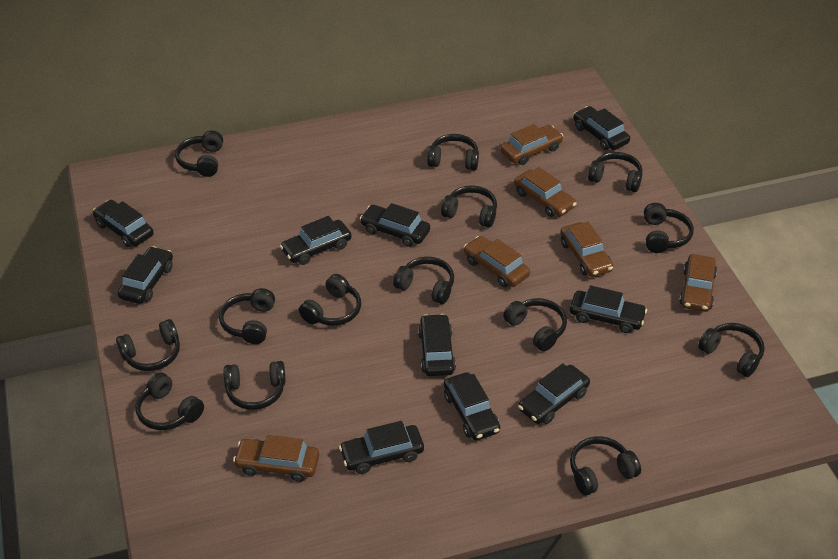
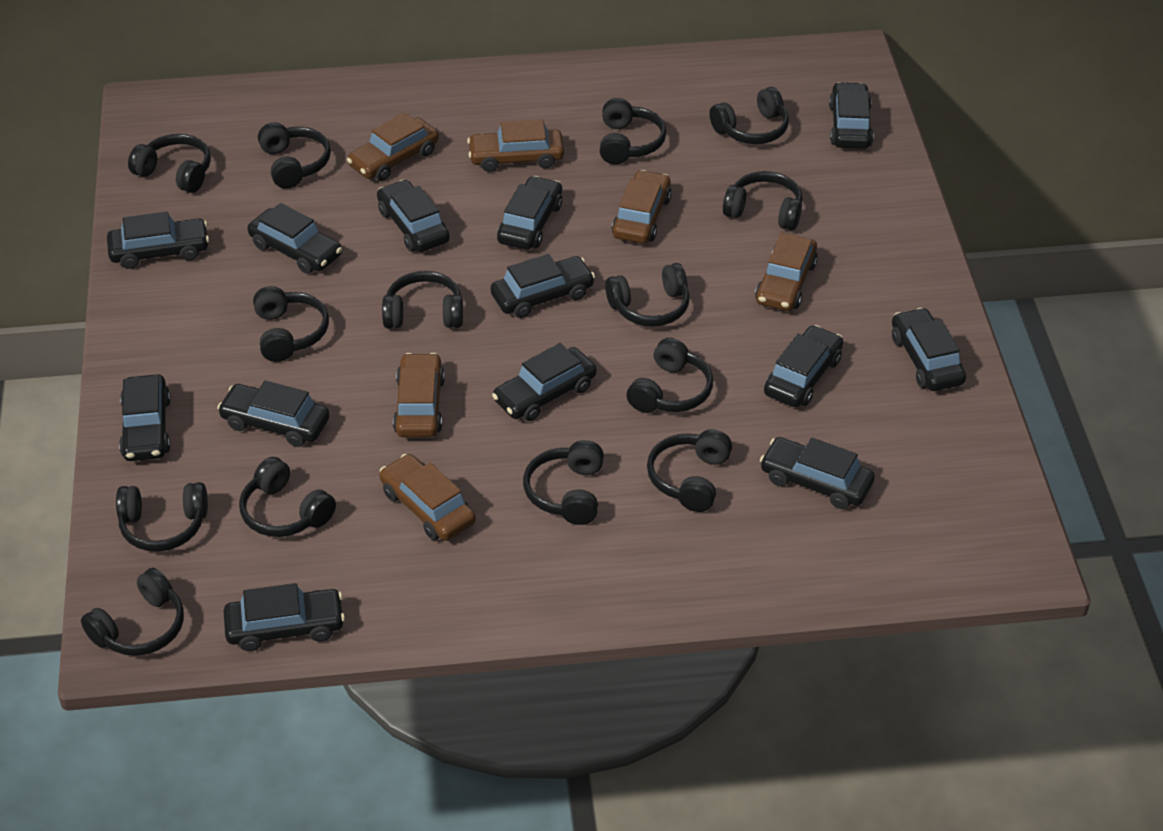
black car: 10 -> 13

